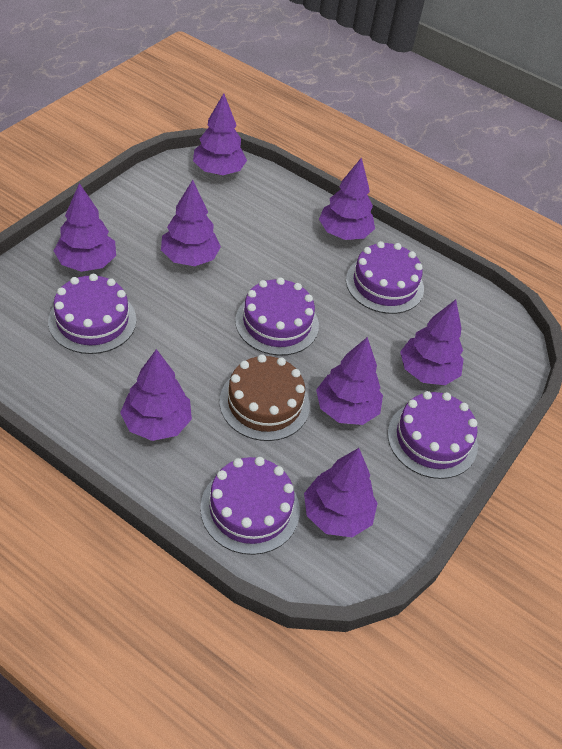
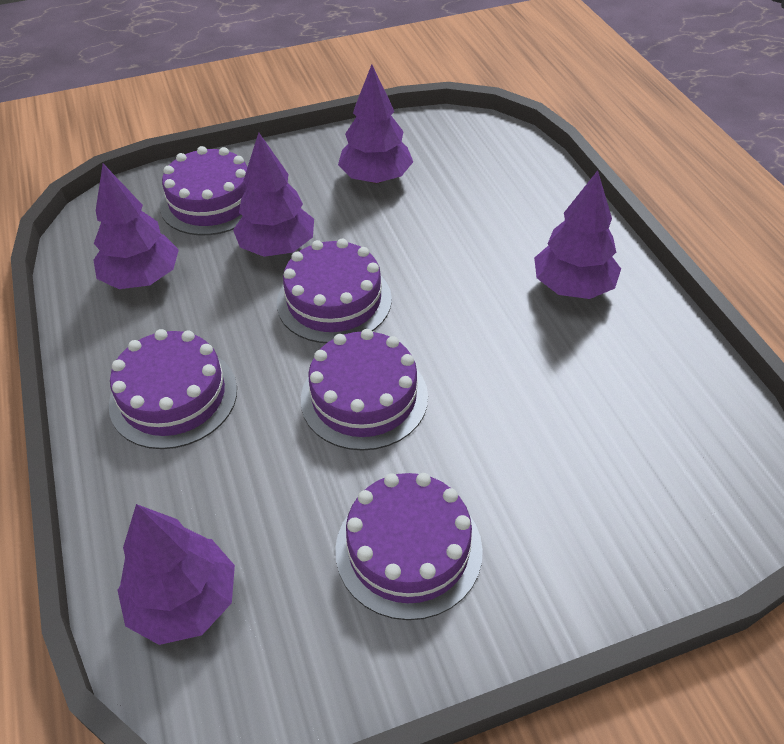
brown cake: 1 -> 0
purple tree: 8 -> 5

